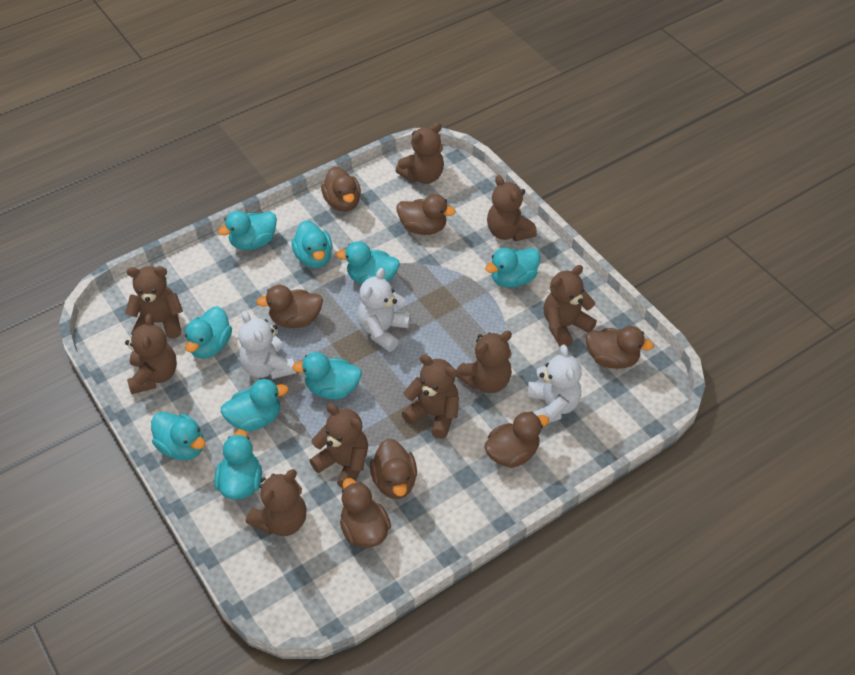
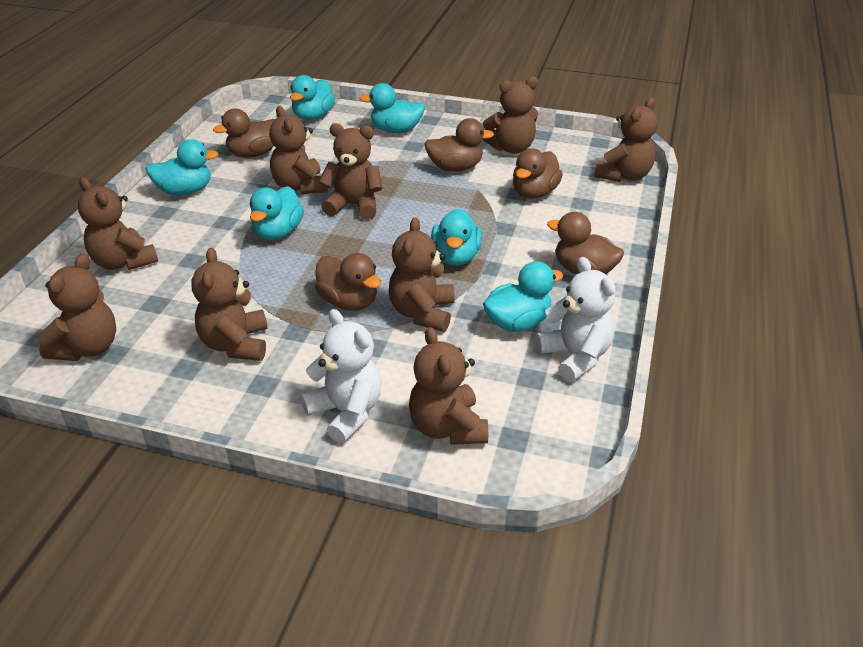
brown duck: 7 -> 5
turquoise duck: 9 -> 6
white teddy bear: 3 -> 2

